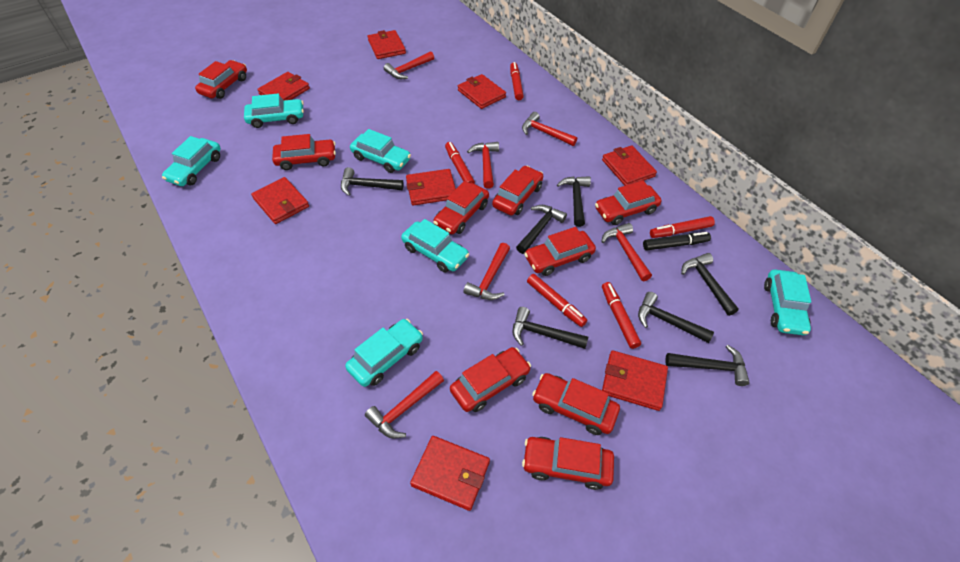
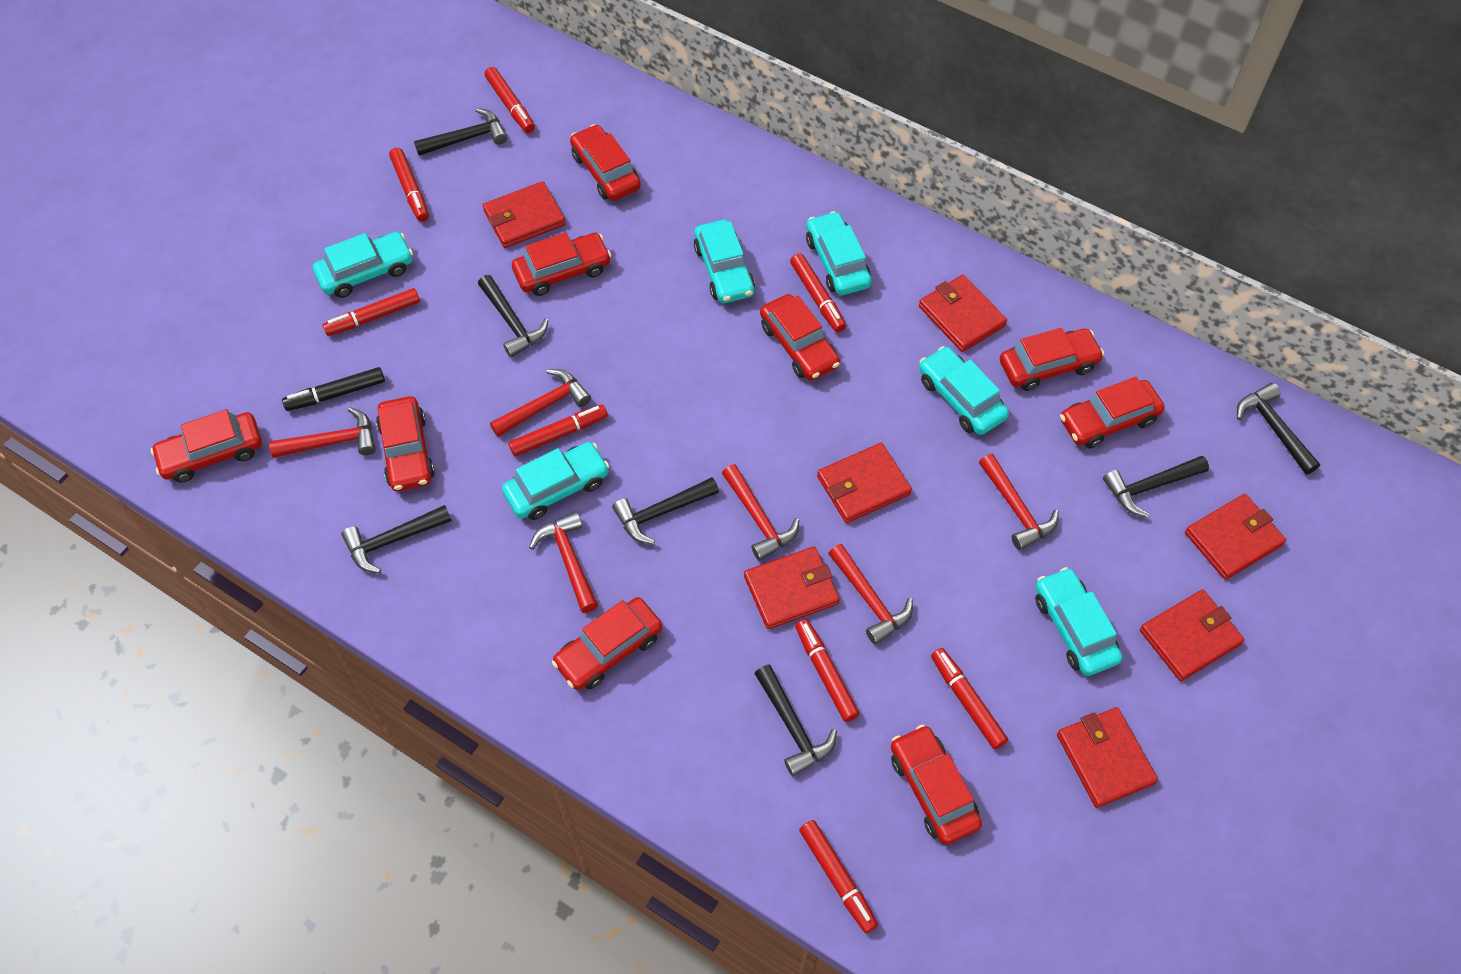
red marker: 5 -> 8
red wallet: 8 -> 7

